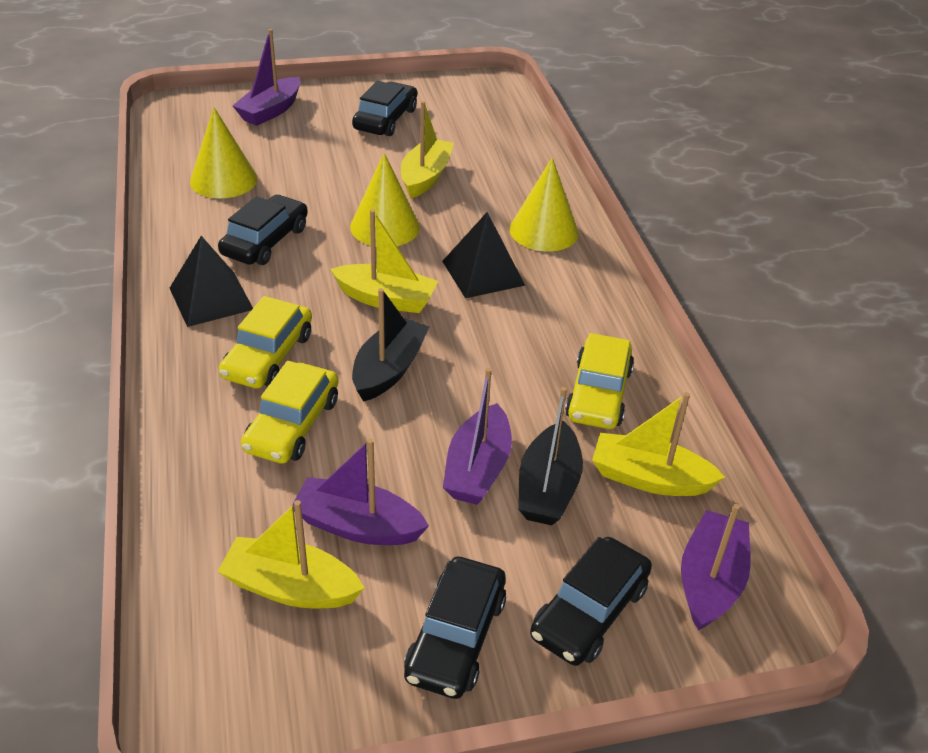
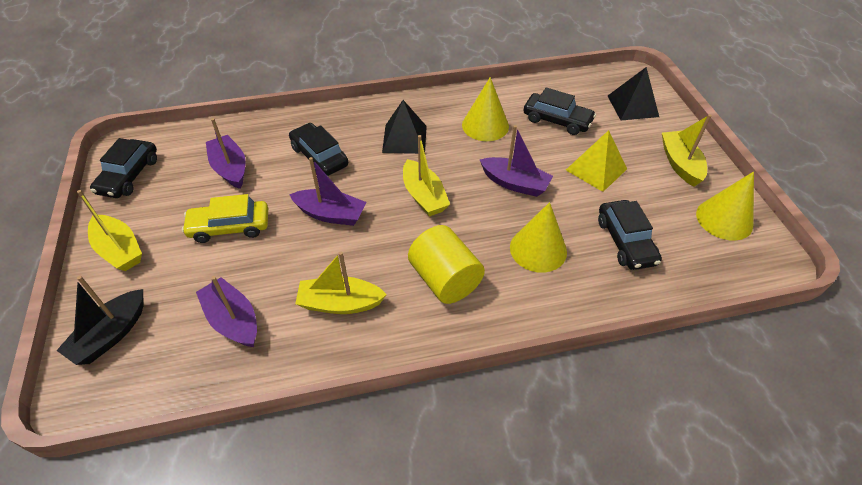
black boat: 2 -> 1
yellow car: 3 -> 1
yellow cylinder: 0 -> 1
yellow pyramid: 0 -> 1

